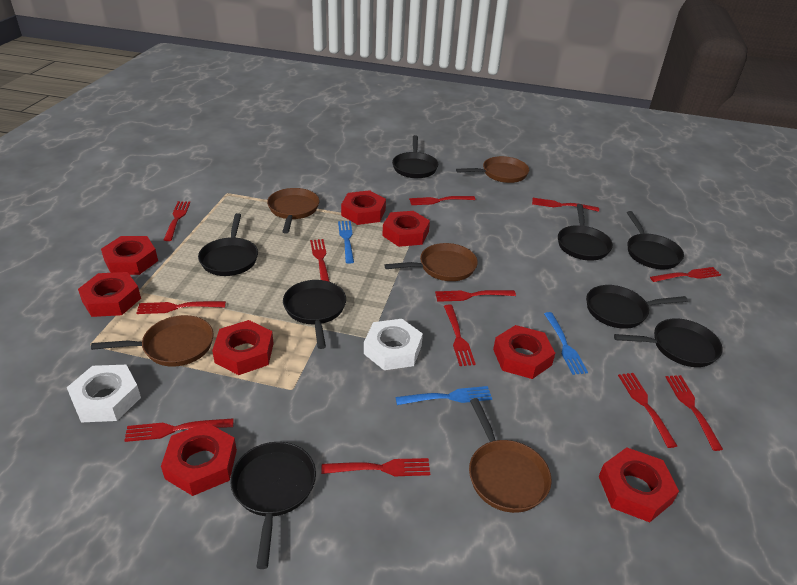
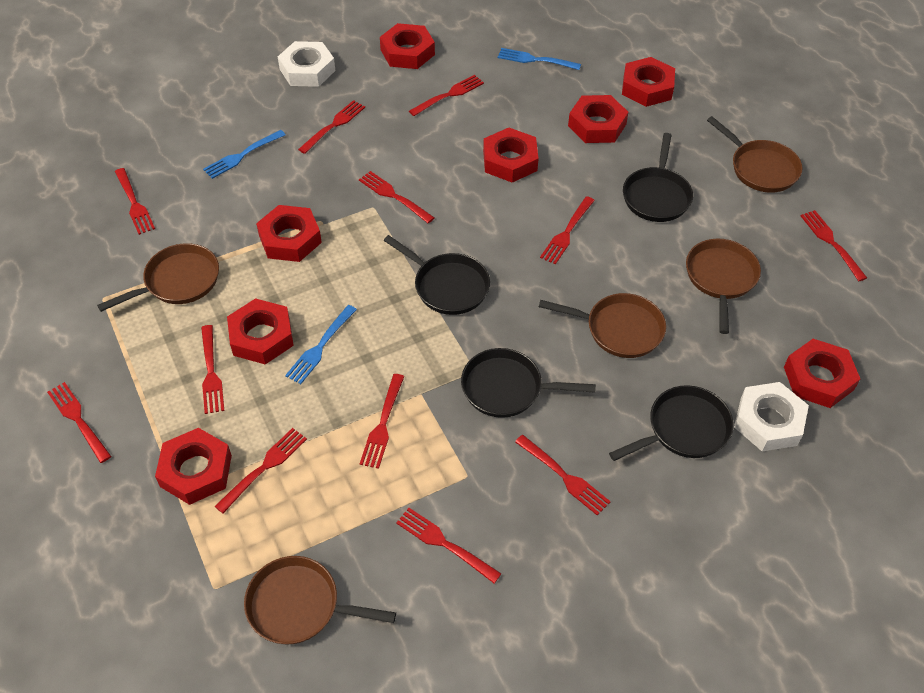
black pan: 8 -> 4

